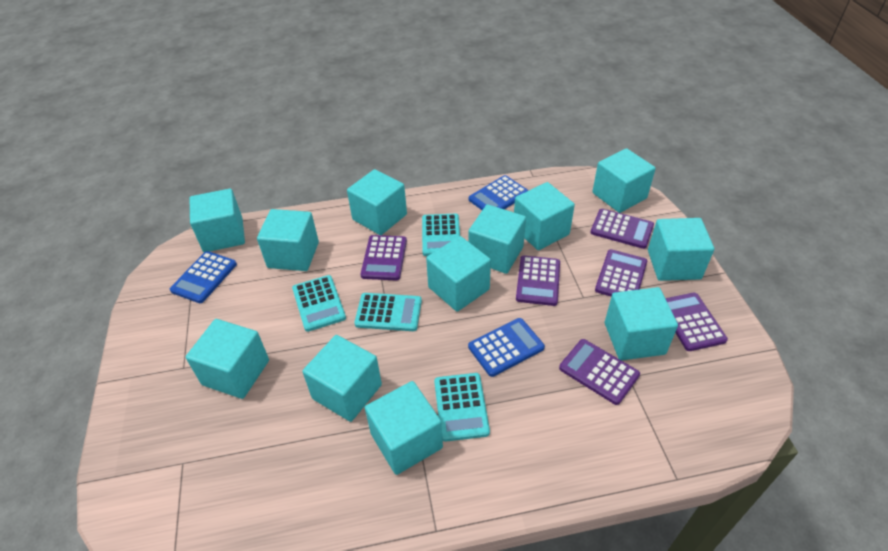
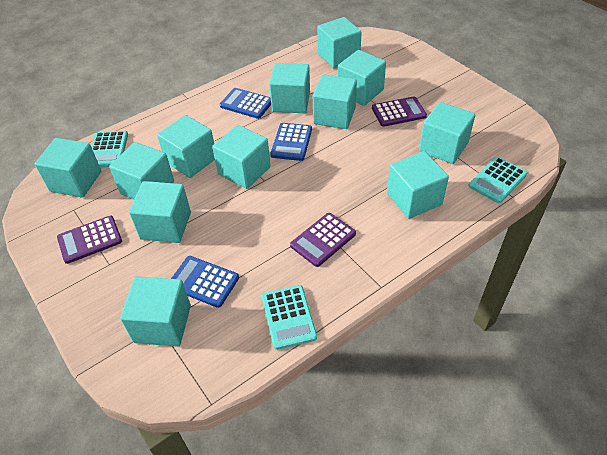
purple calculator: 6 -> 3
turquoise calculator: 4 -> 3

